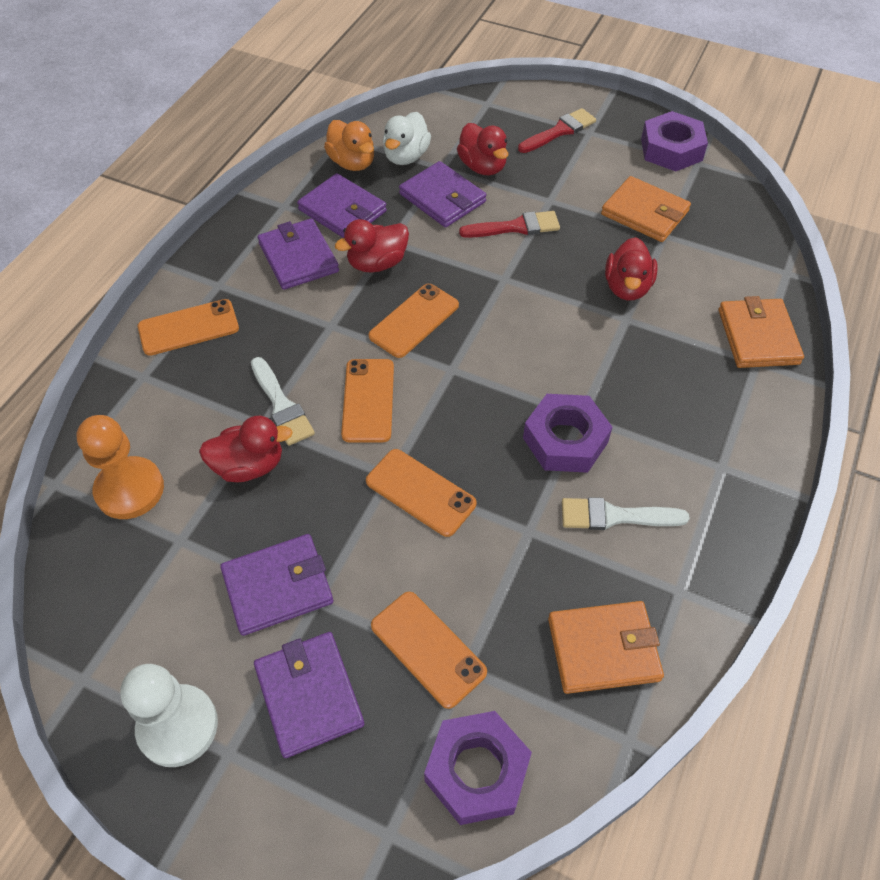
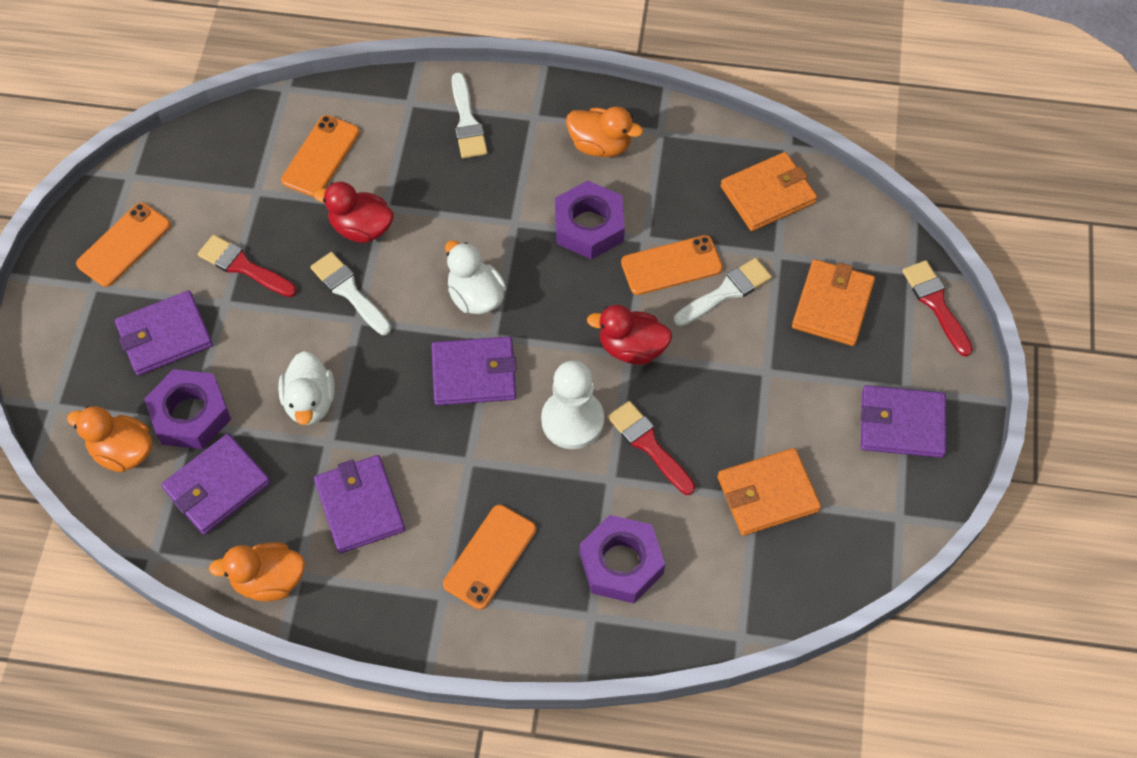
orange duck: 1 -> 3
orange pawn: 1 -> 0
orange phone: 5 -> 4
red brush: 2 -> 3
red duck: 4 -> 2
white brush: 2 -> 3
white duck: 1 -> 2

